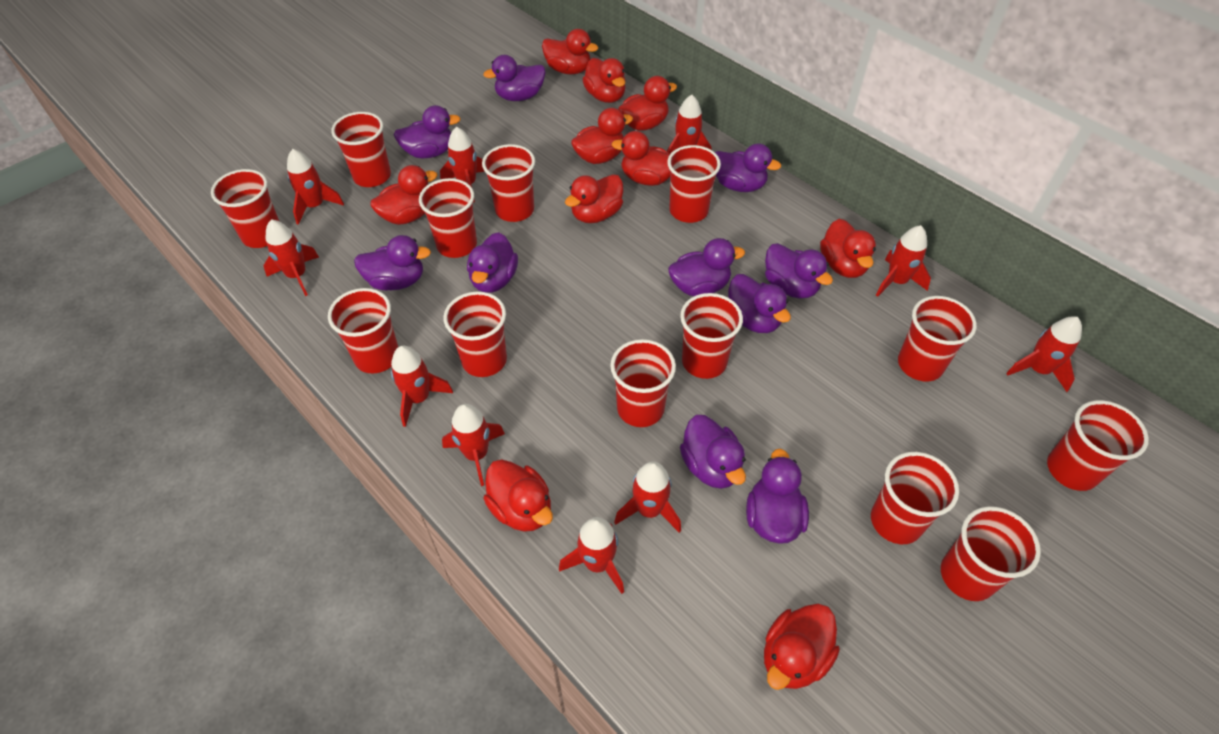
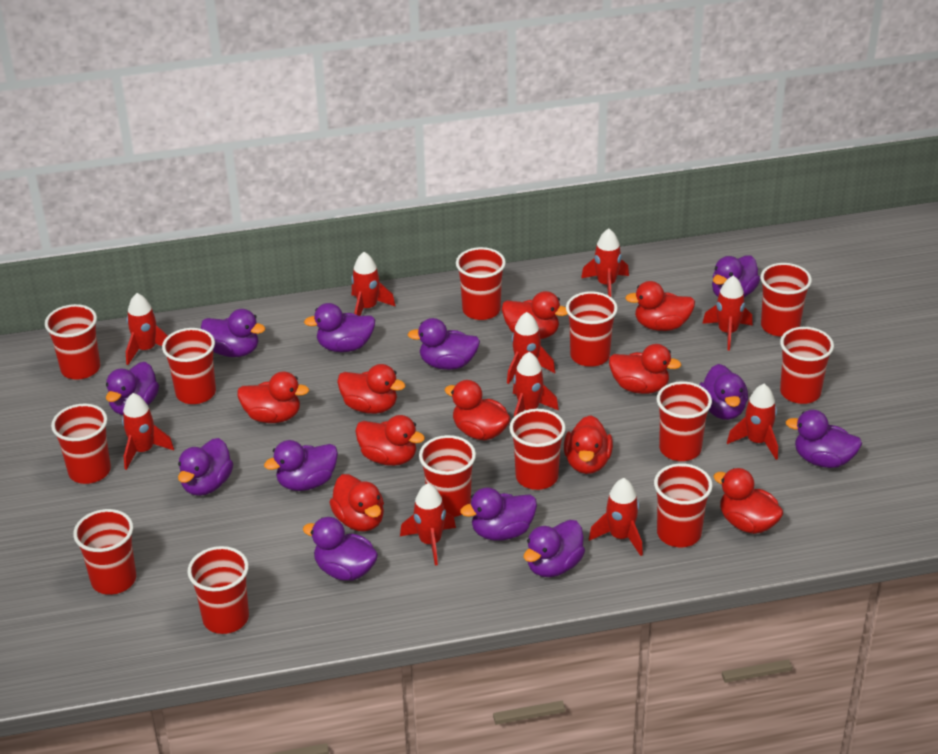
purple duck: 10 -> 12

